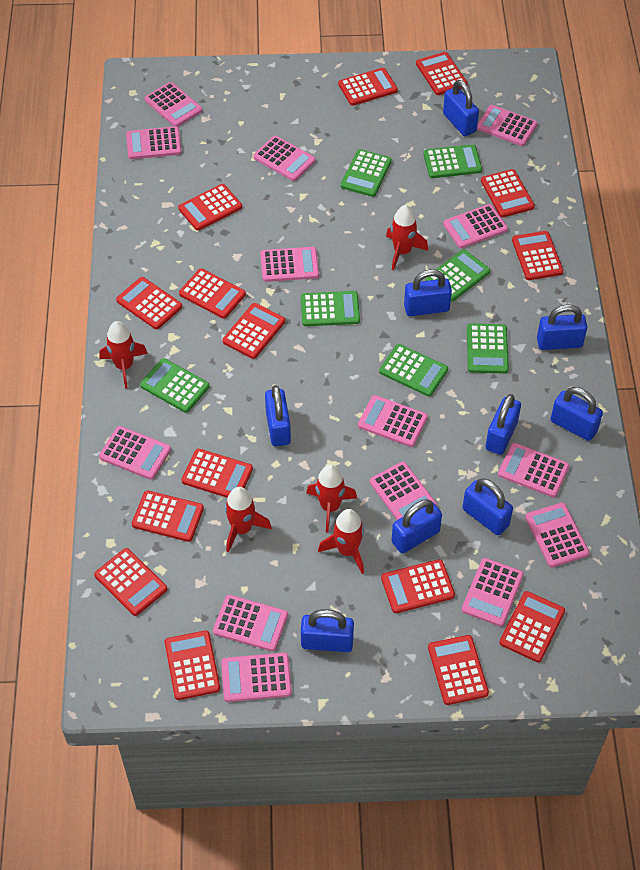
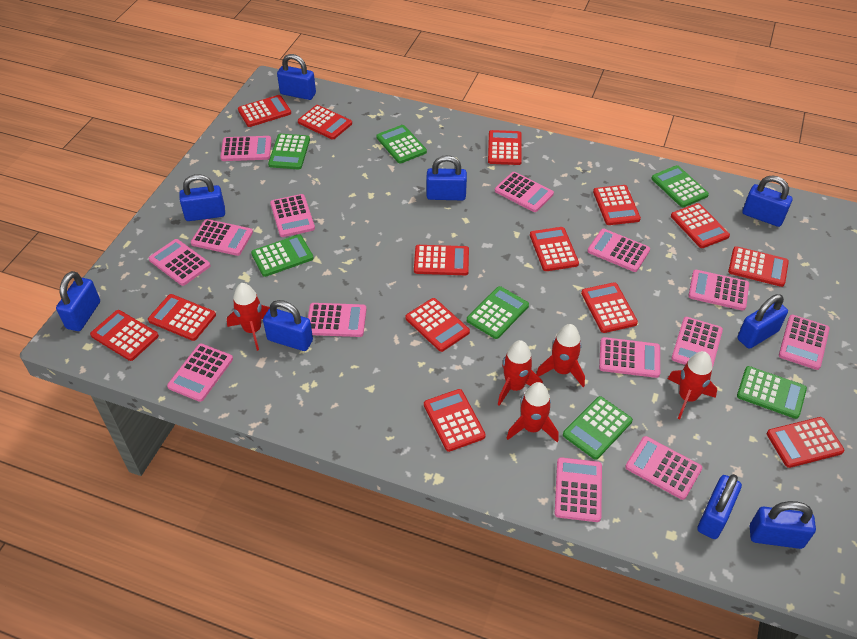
red calculator: 15 -> 14

